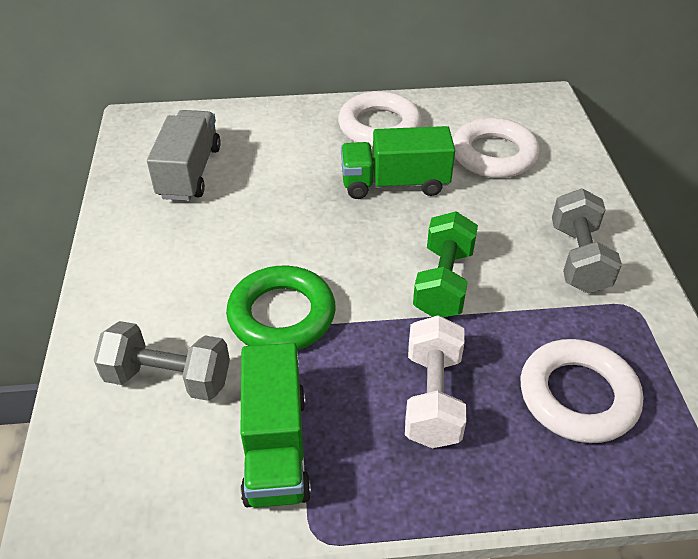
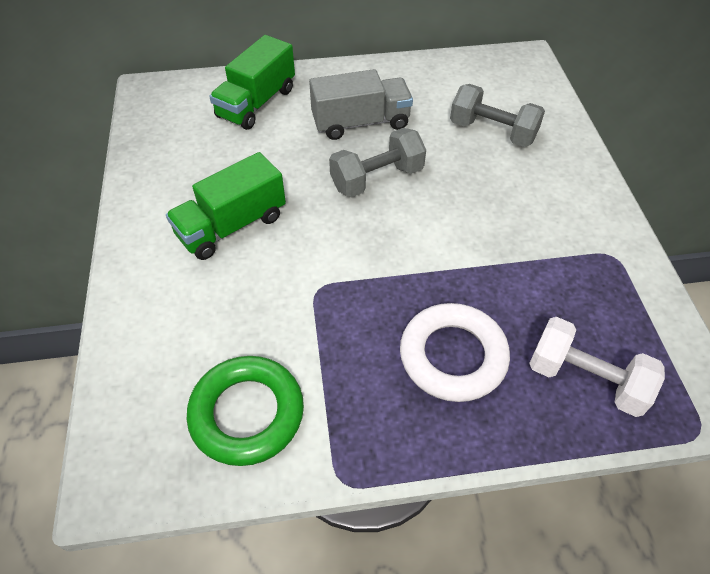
green dumbbell: 1 -> 0
white ring: 3 -> 1

